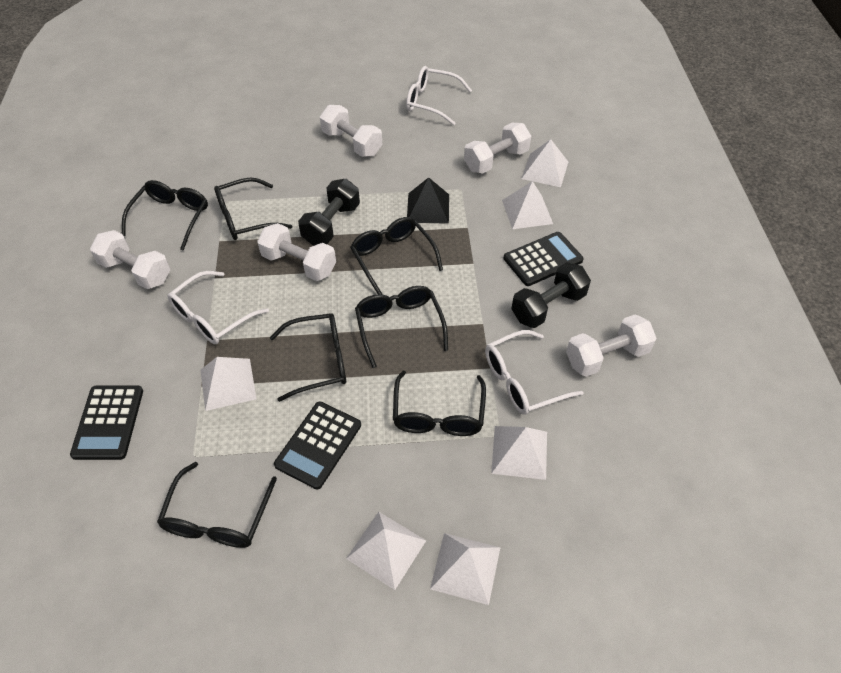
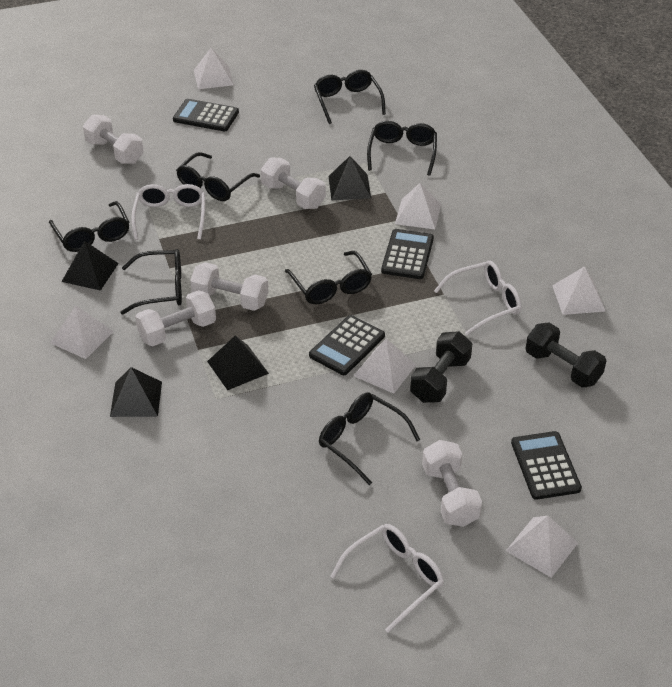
black calculator: 3 -> 4
black pyramid: 1 -> 4

